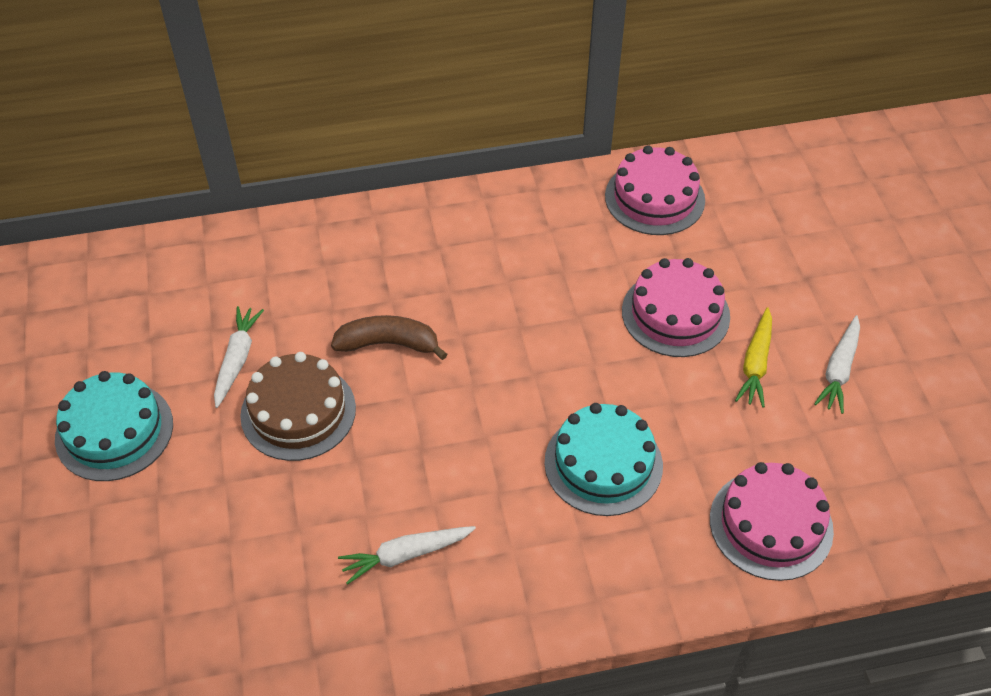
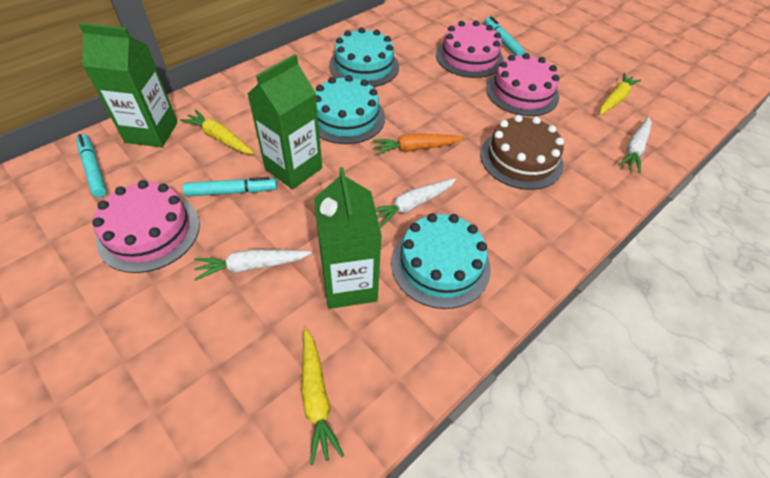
brown banana: 1 -> 0
green carton: 0 -> 3
orange carrot: 0 -> 1
turquoise cake: 2 -> 3
turquoise marker: 0 -> 3
yellow carrot: 1 -> 3

